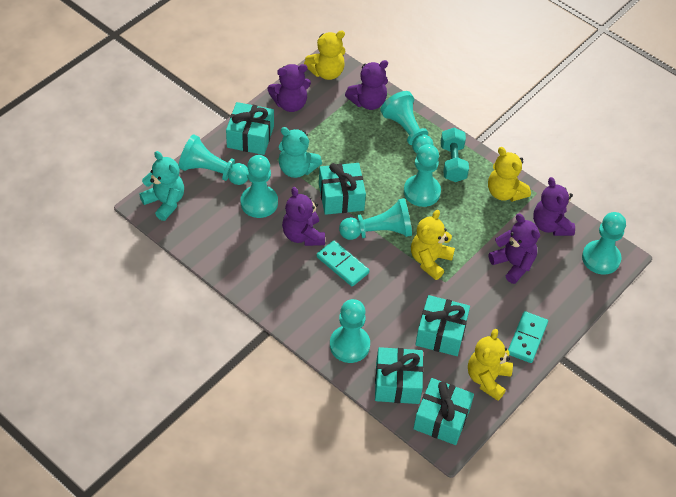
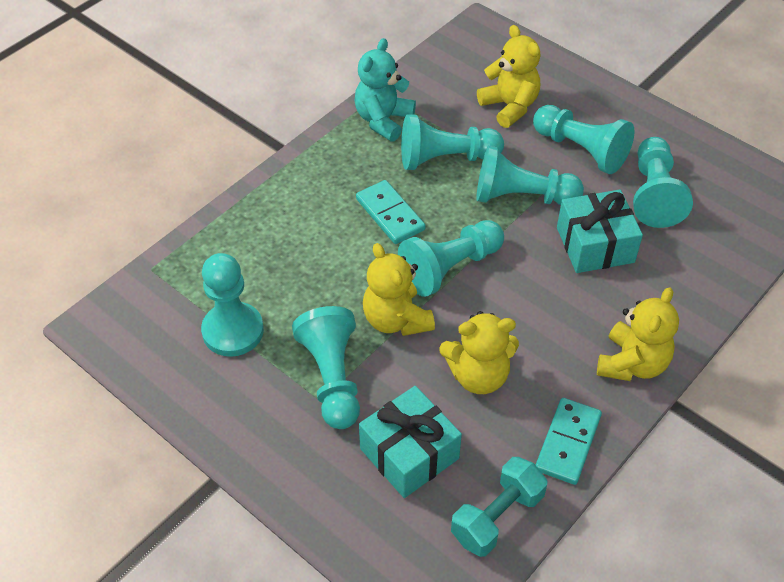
purple teddy bear: 5 -> 0
turquoise gift: 5 -> 2
turquoise teddy bear: 2 -> 1

